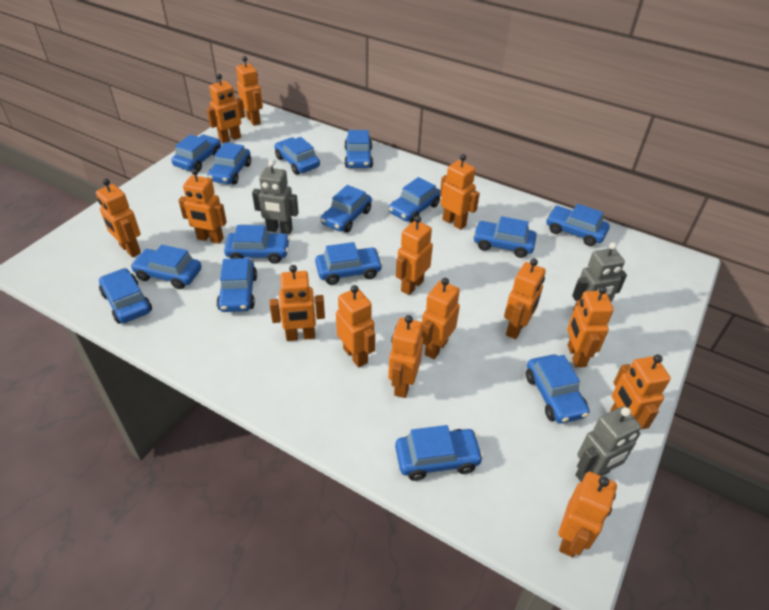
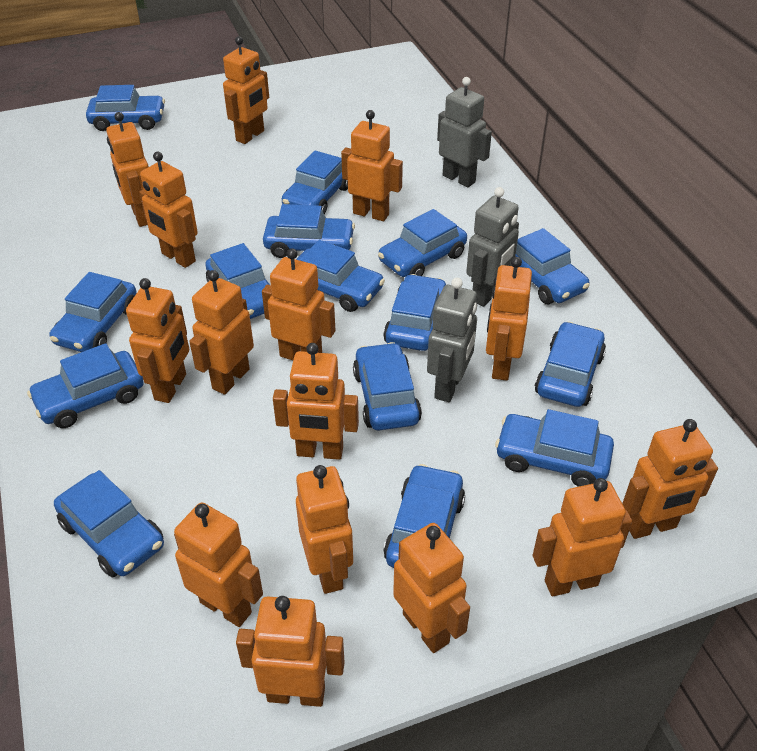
orange robot: 14 -> 15

